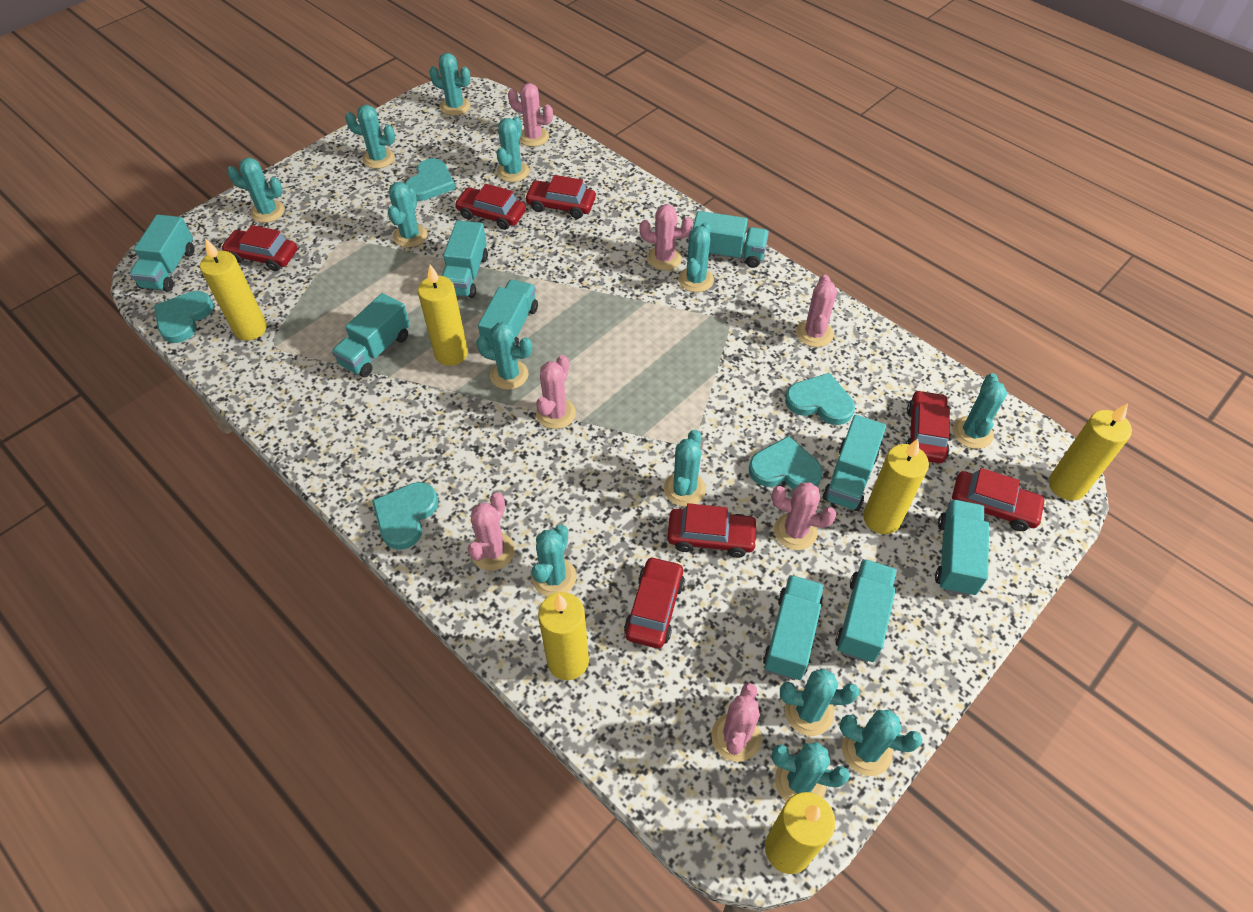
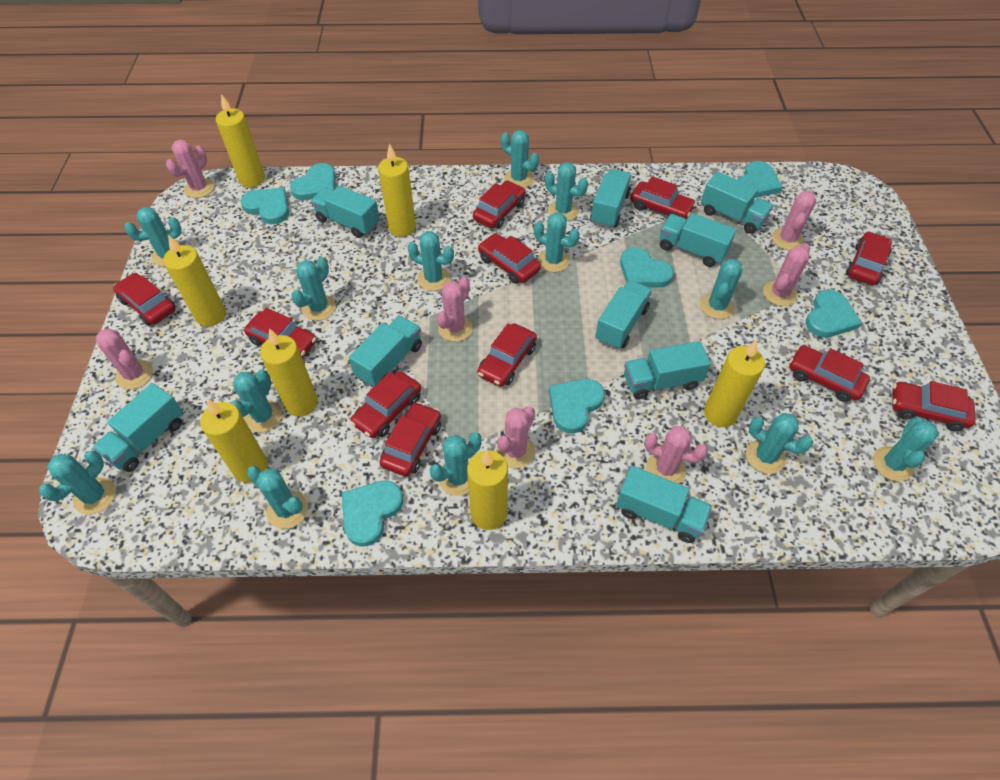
red car: 7 -> 11
turquoise heart: 5 -> 7
yellow candle: 6 -> 7

